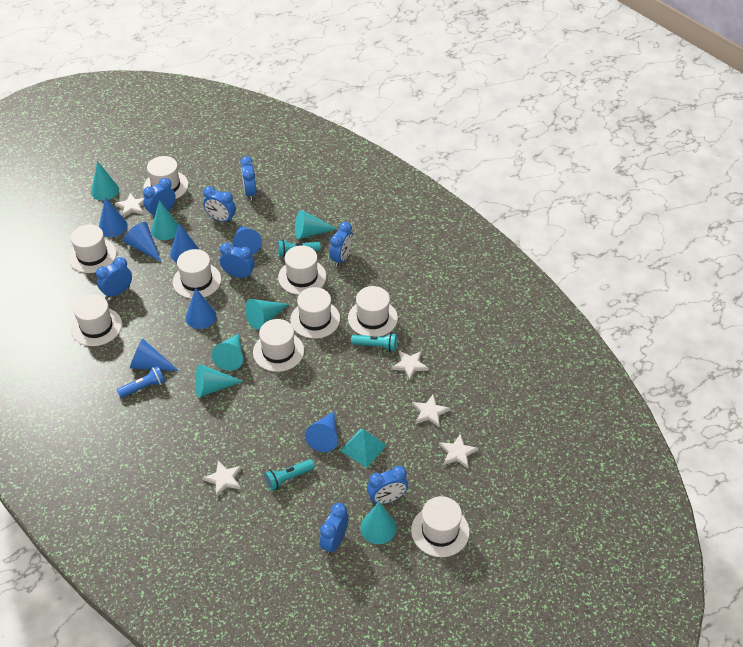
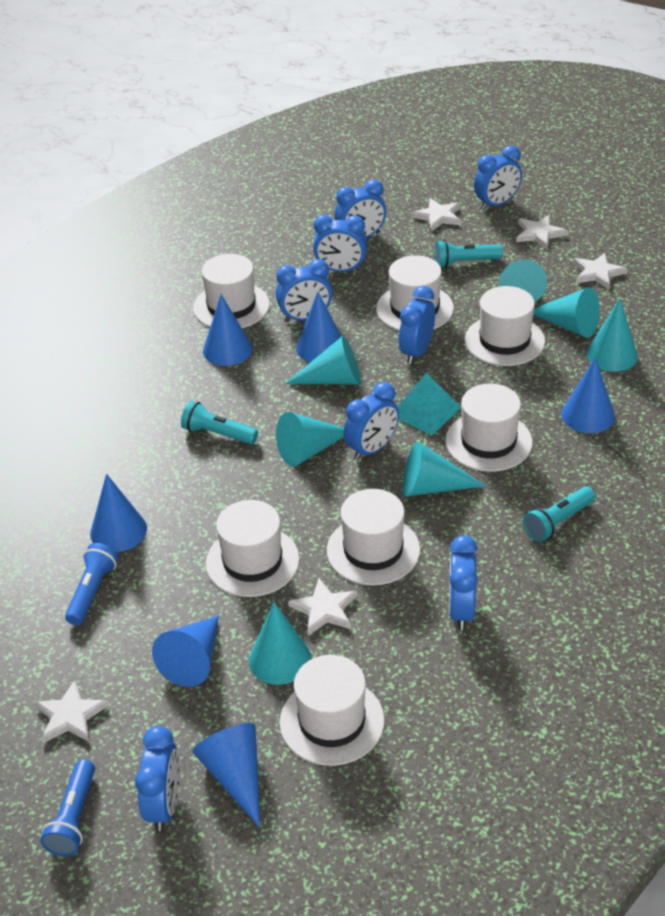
blue cone: 7 -> 6
blue flashlight: 1 -> 2
white hat: 9 -> 7

